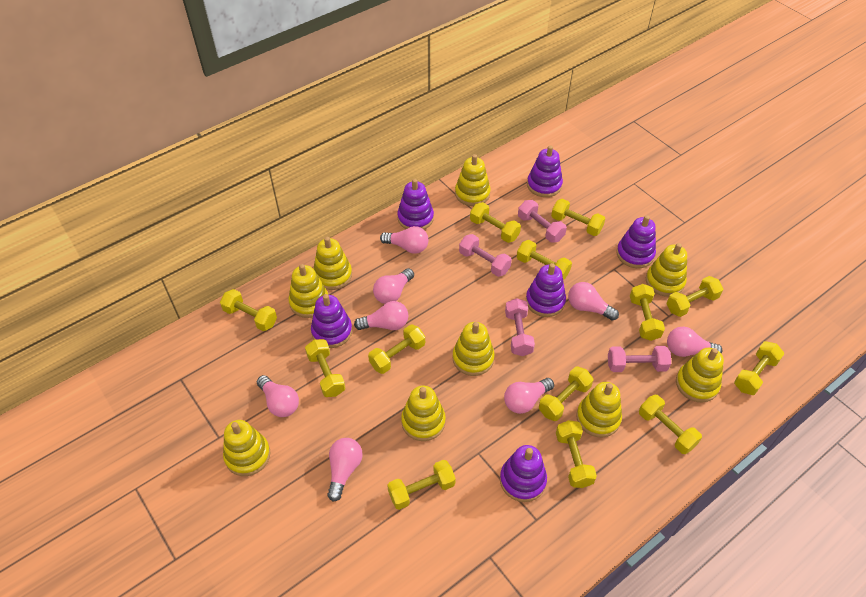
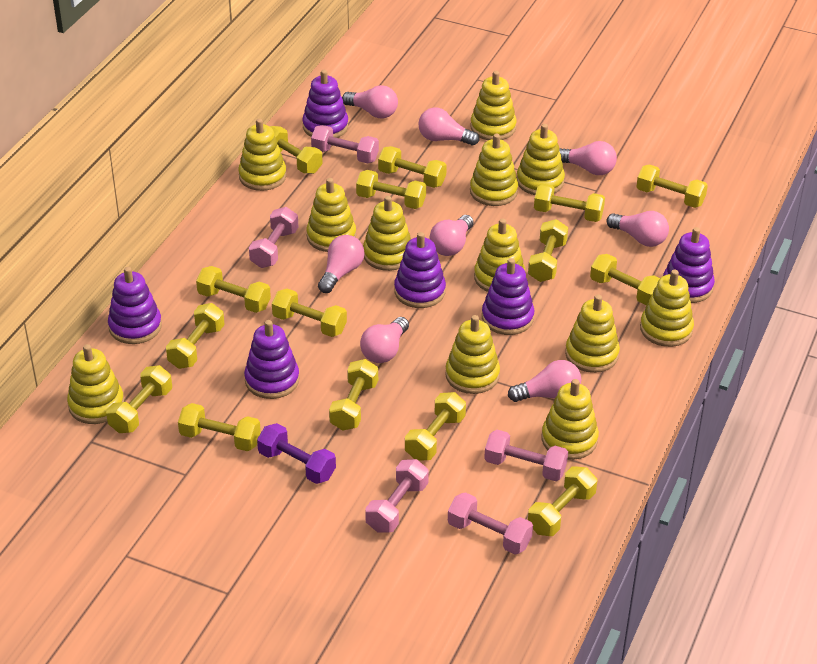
pink dumbbell: 4 -> 5
purple dumbbell: 0 -> 1
yellow dumbbell: 13 -> 15
yellow stacking toy: 9 -> 12

